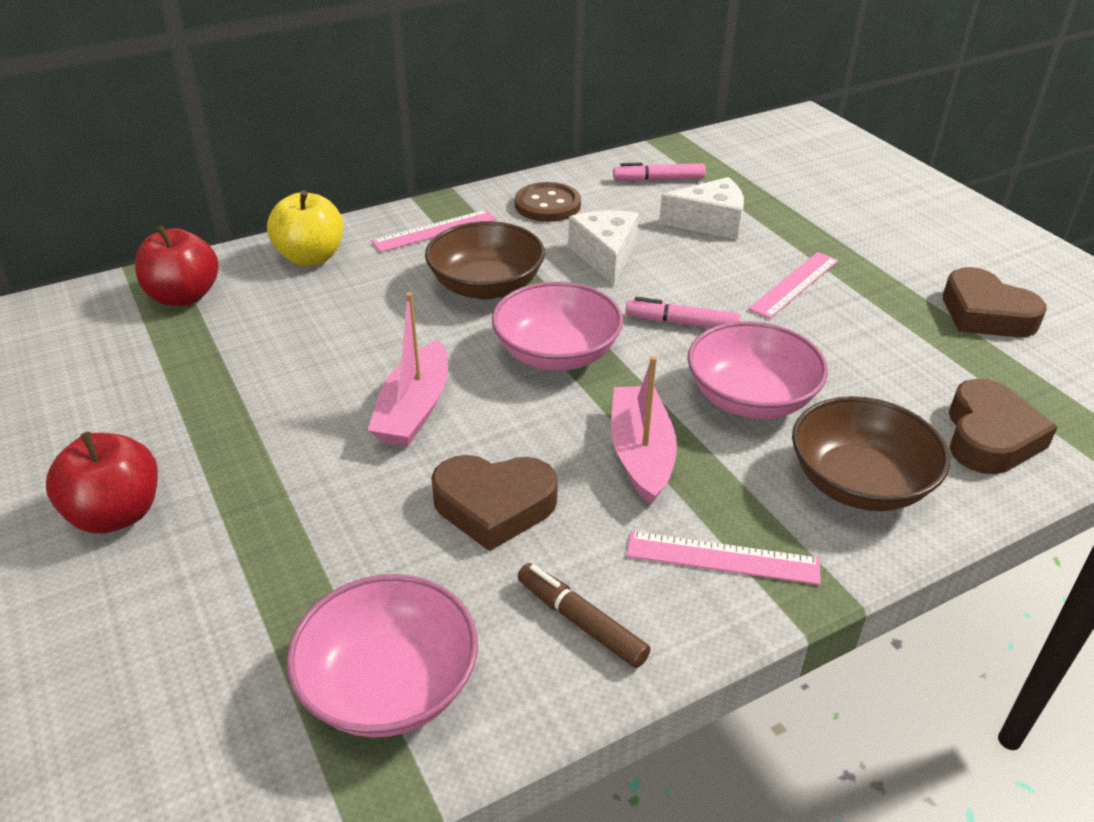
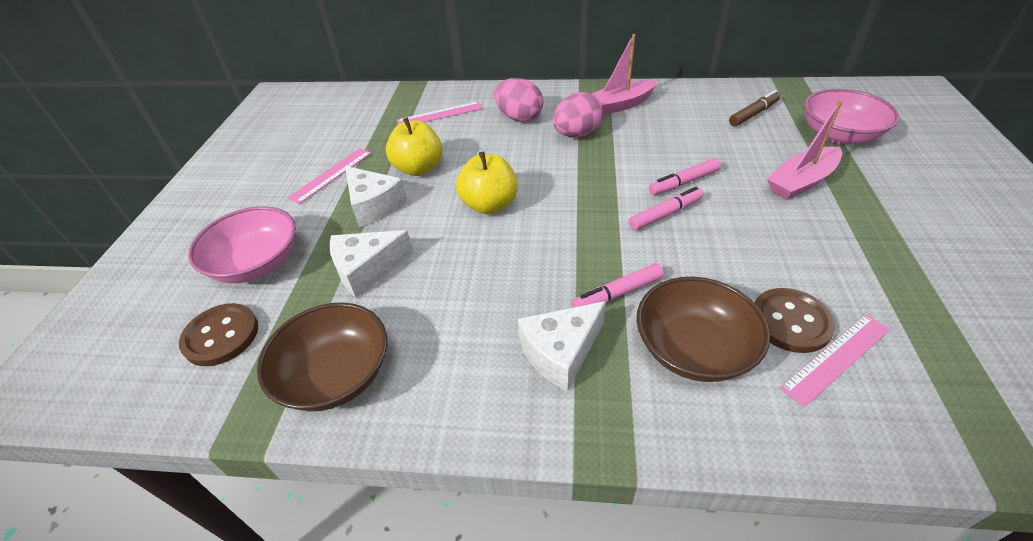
brown button: 1 -> 2
brown heart: 3 -> 0
pink bowl: 3 -> 2
pink egg: 0 -> 2
pink marker: 2 -> 3
red apple: 2 -> 0
white cheese: 2 -> 3
yellow apple: 1 -> 2

